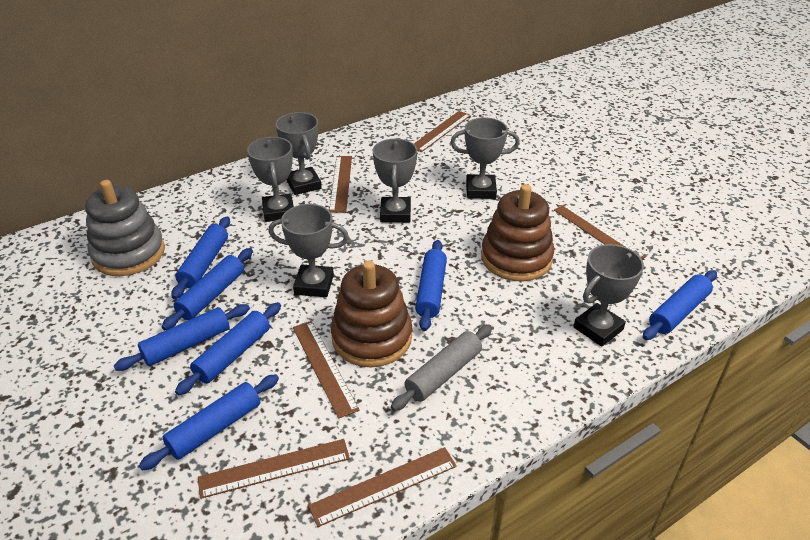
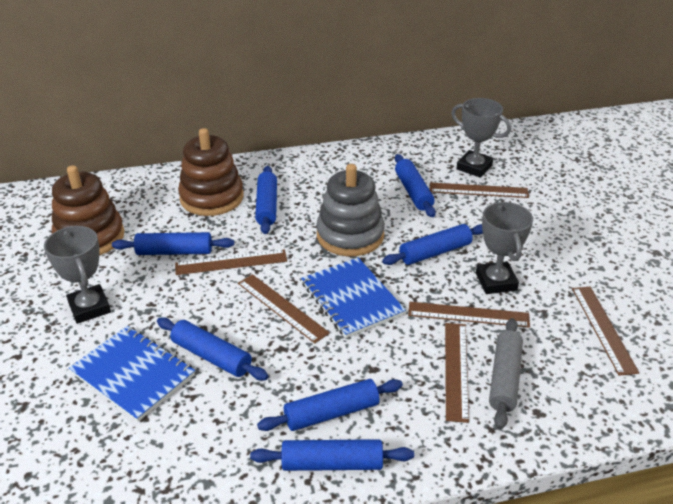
blue notebook: 0 -> 2
grey trophy: 6 -> 3

